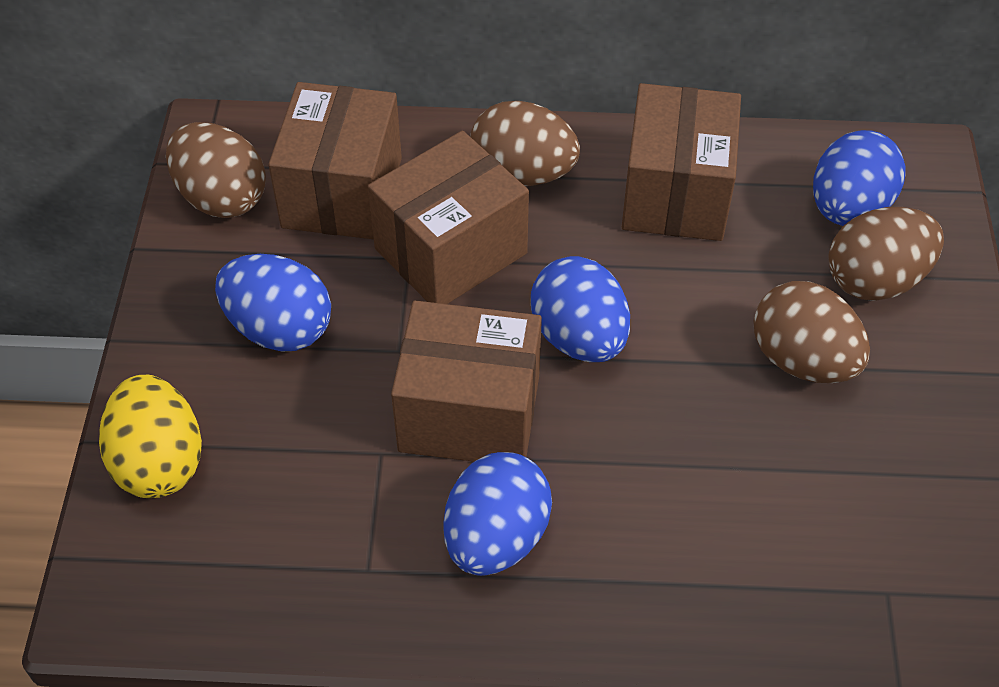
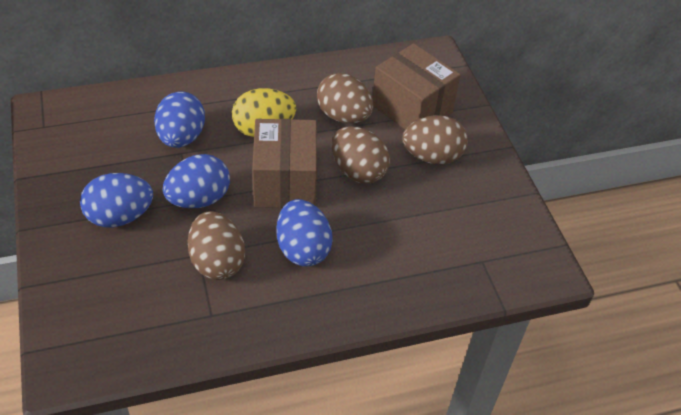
brown box: 4 -> 2

